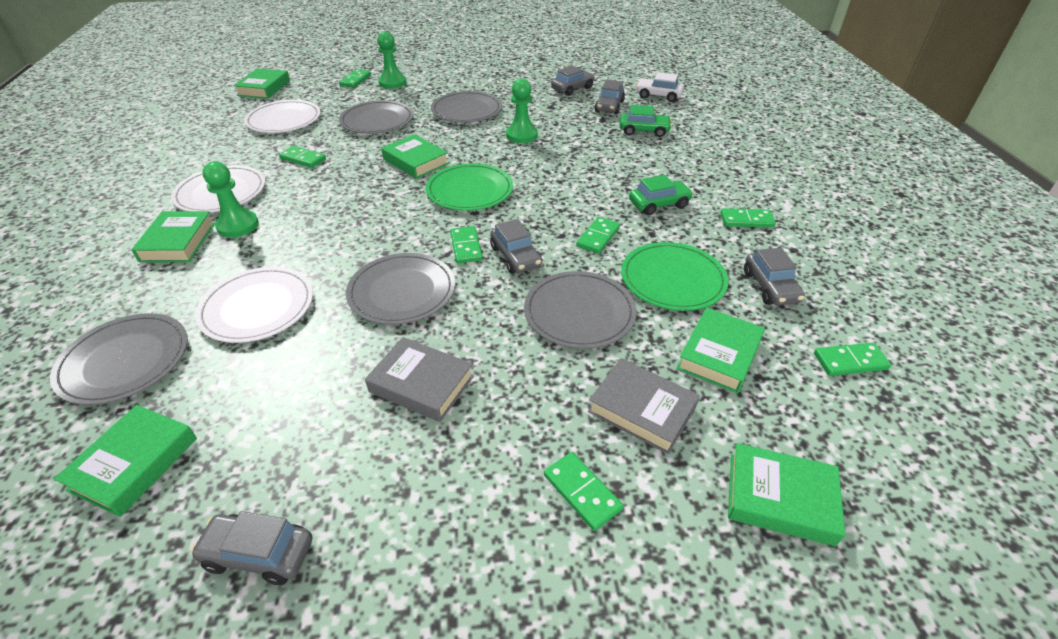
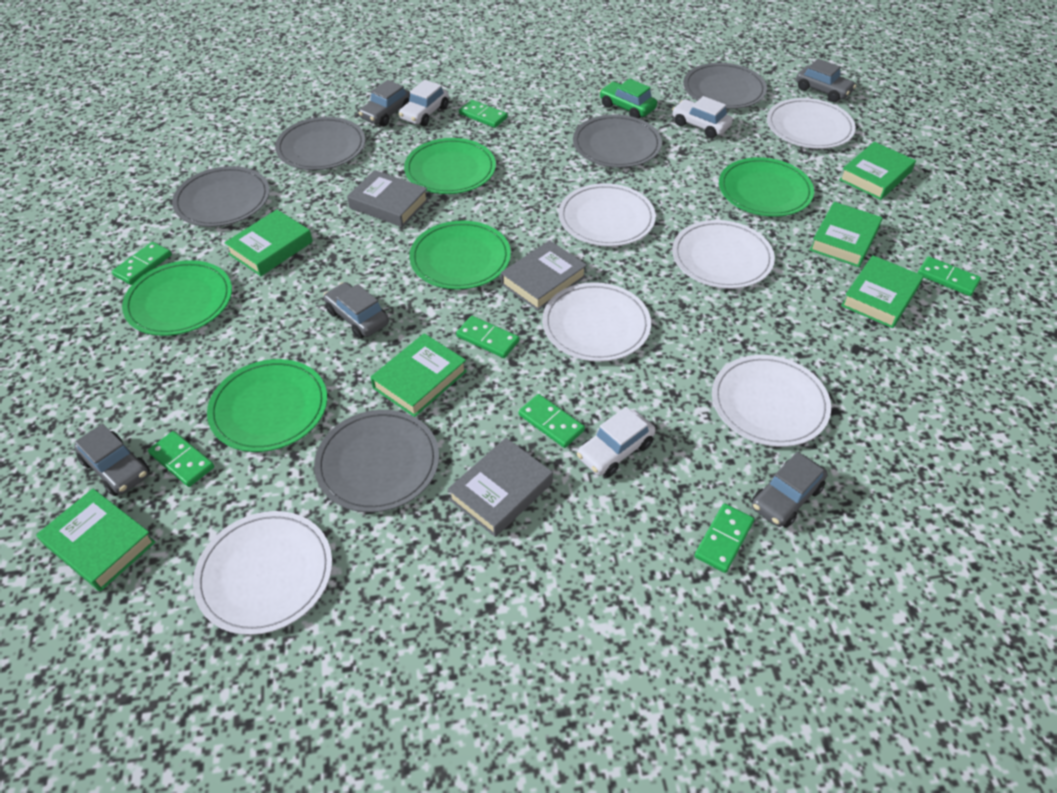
green car: 2 -> 1
green pawn: 3 -> 0
green plate: 2 -> 5
grey book: 2 -> 3
white car: 1 -> 3
white plate: 3 -> 6

